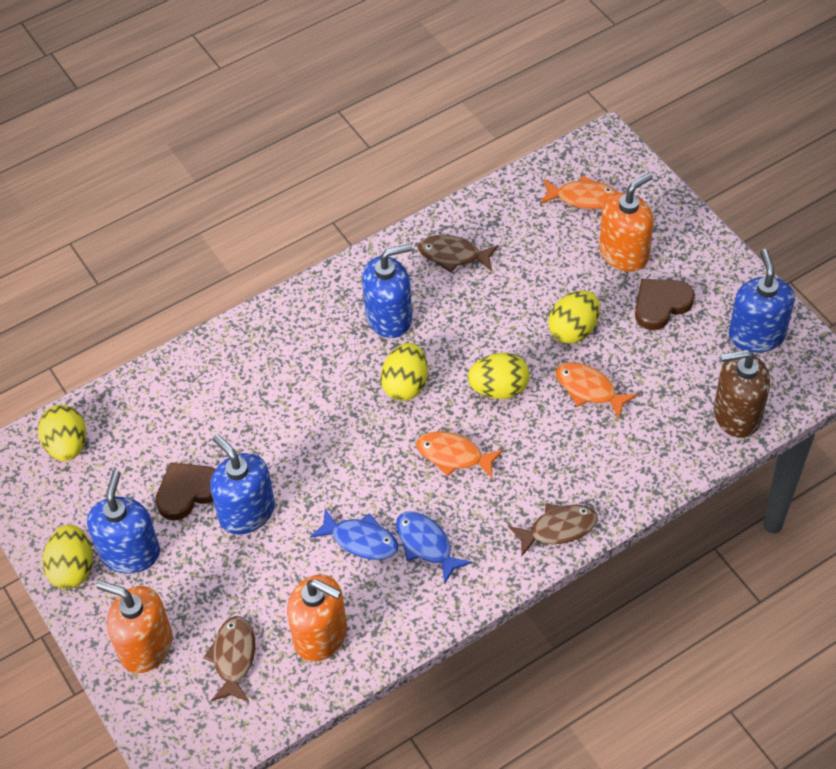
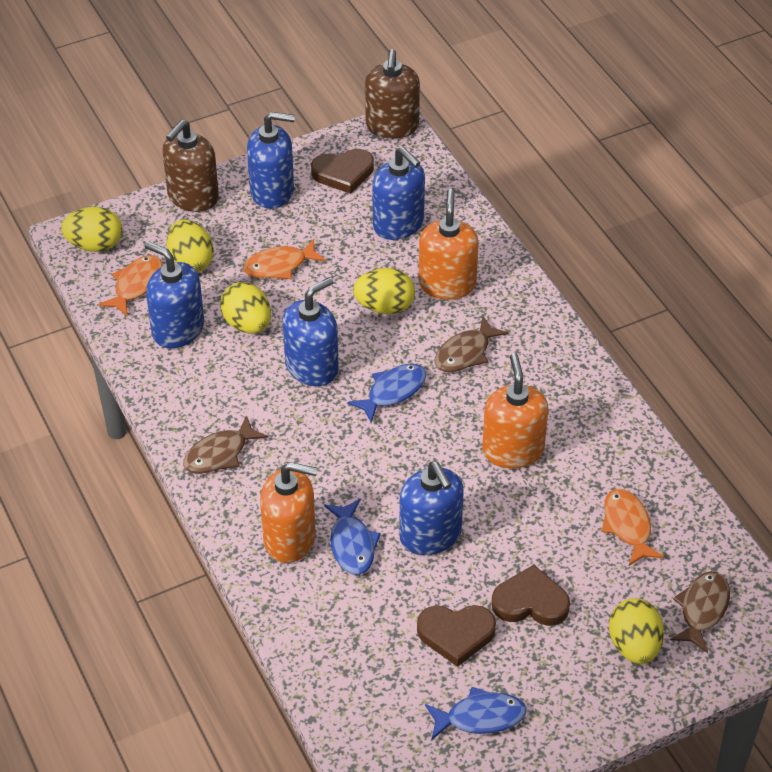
blue fish: 2 -> 3
blue soap dispenser: 4 -> 5
brown heart: 2 -> 3
brown soap dispenser: 1 -> 2

